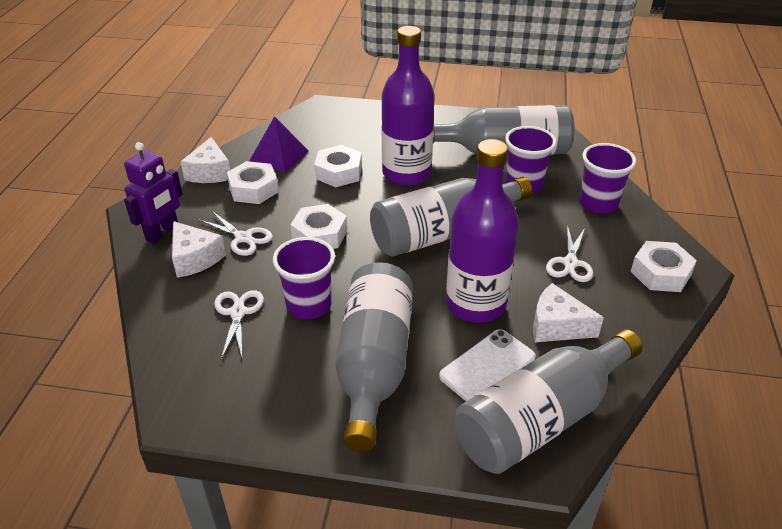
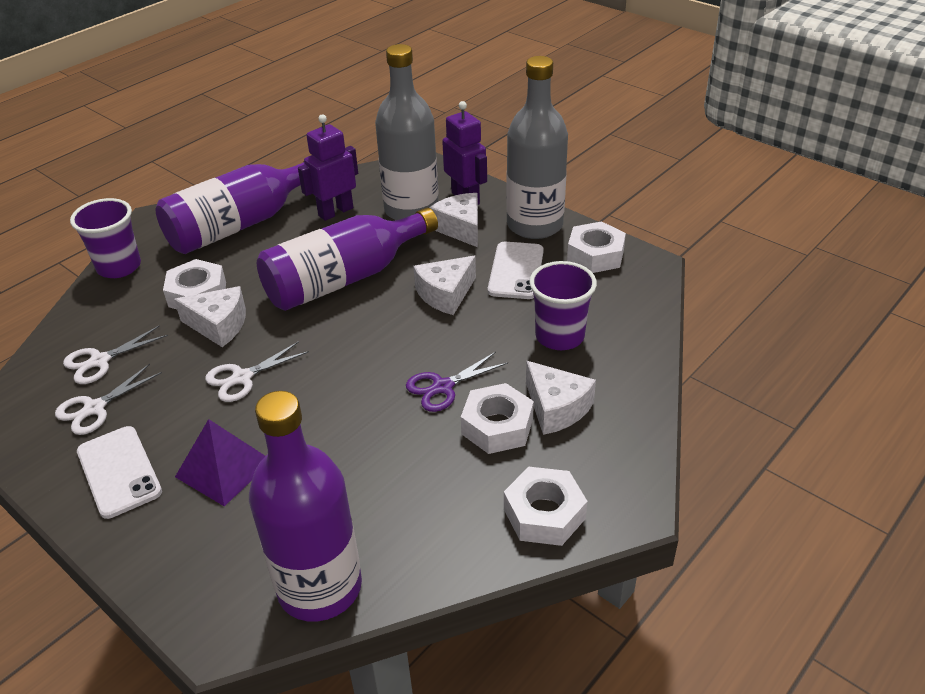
grey bottle: 4 -> 2
purple bottle: 2 -> 3
purple cup: 3 -> 2
purple robot: 1 -> 2
purple scissors: 0 -> 1
white cheese: 3 -> 4
white phone: 1 -> 2

